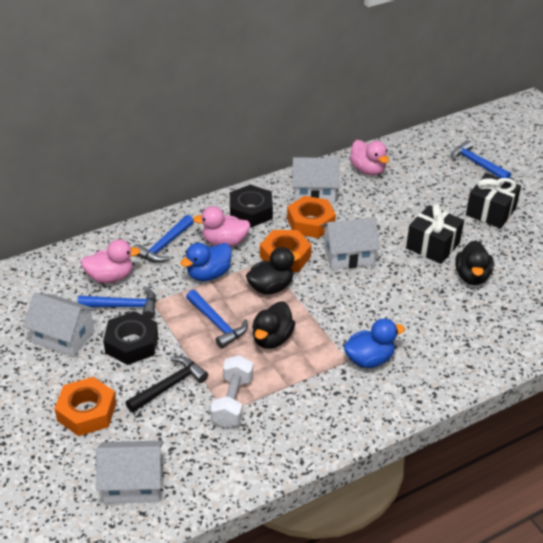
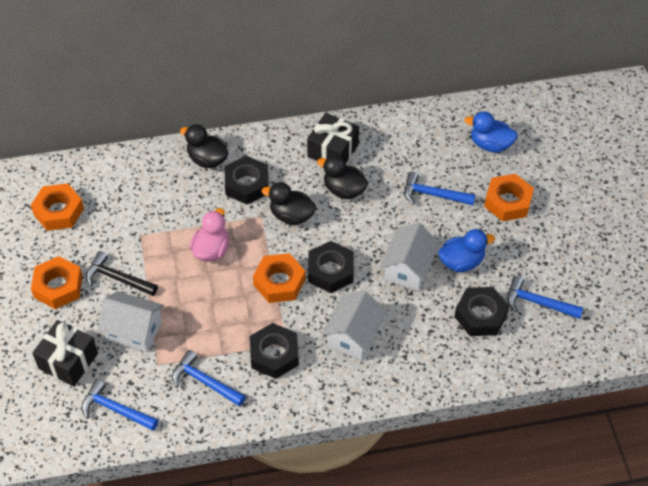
black nut: 2 -> 4
orange nut: 3 -> 4
pink duck: 3 -> 1
white dumbbell: 1 -> 0
white house: 4 -> 3

